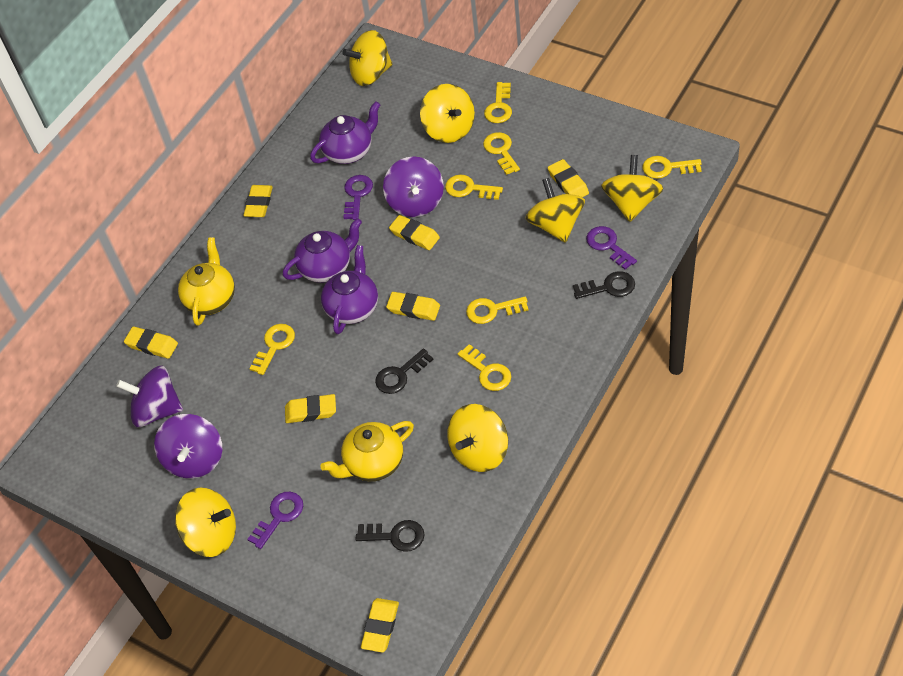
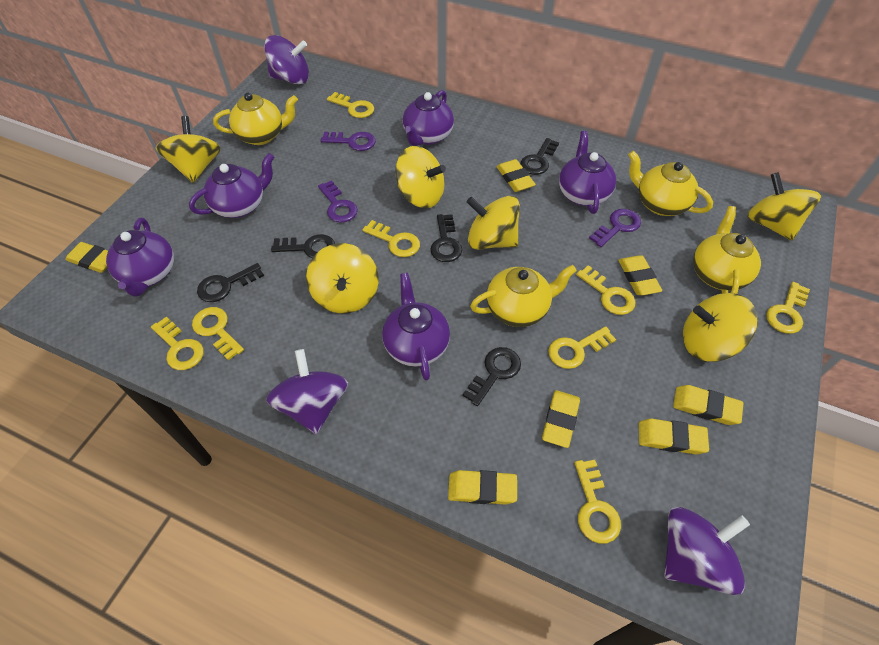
black key: 3 -> 5
purple teapot: 3 -> 5
yellow key: 7 -> 8
yellow teapot: 2 -> 4

